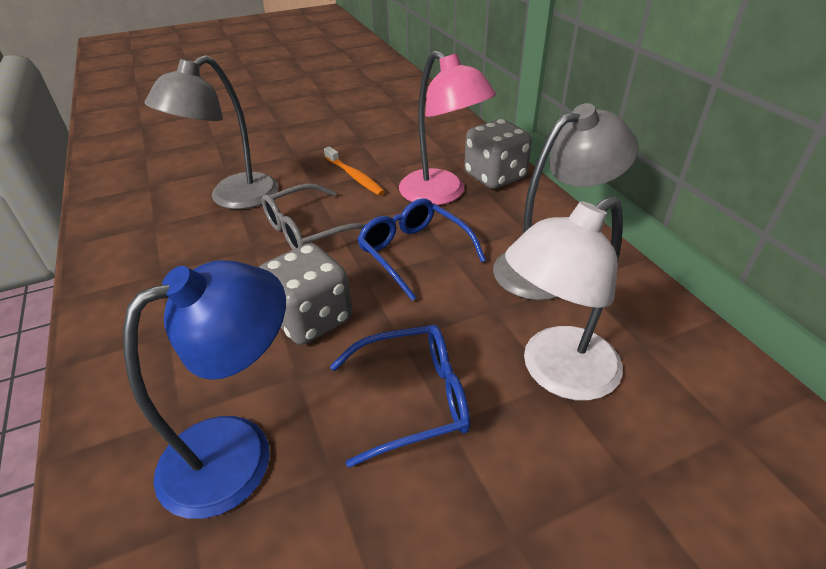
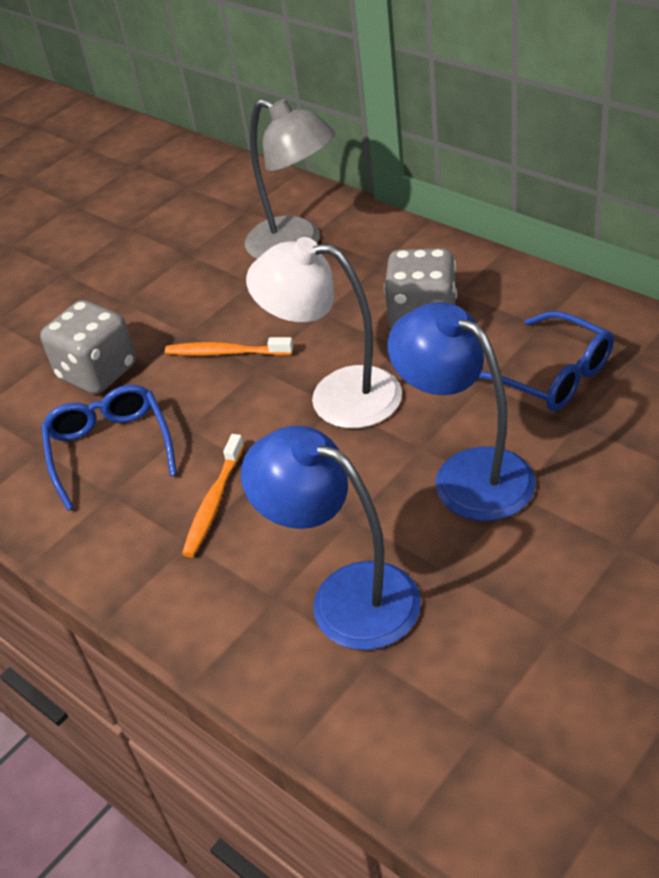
blue lamp: 1 -> 2
grey glasses: 1 -> 0
grey lamp: 2 -> 1
orange toothbrush: 1 -> 2
pink lamp: 1 -> 0

